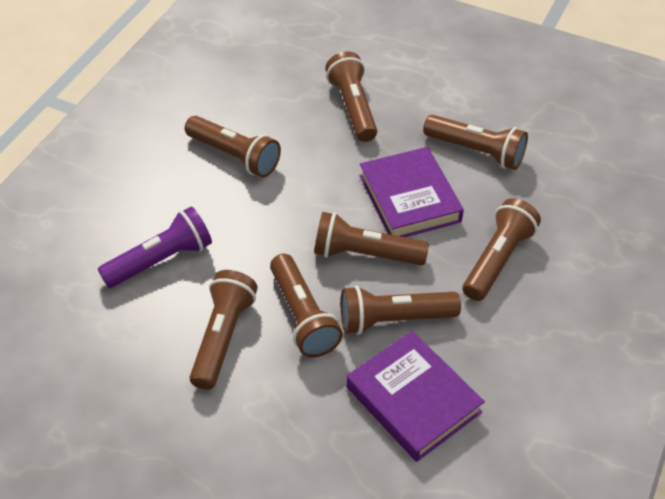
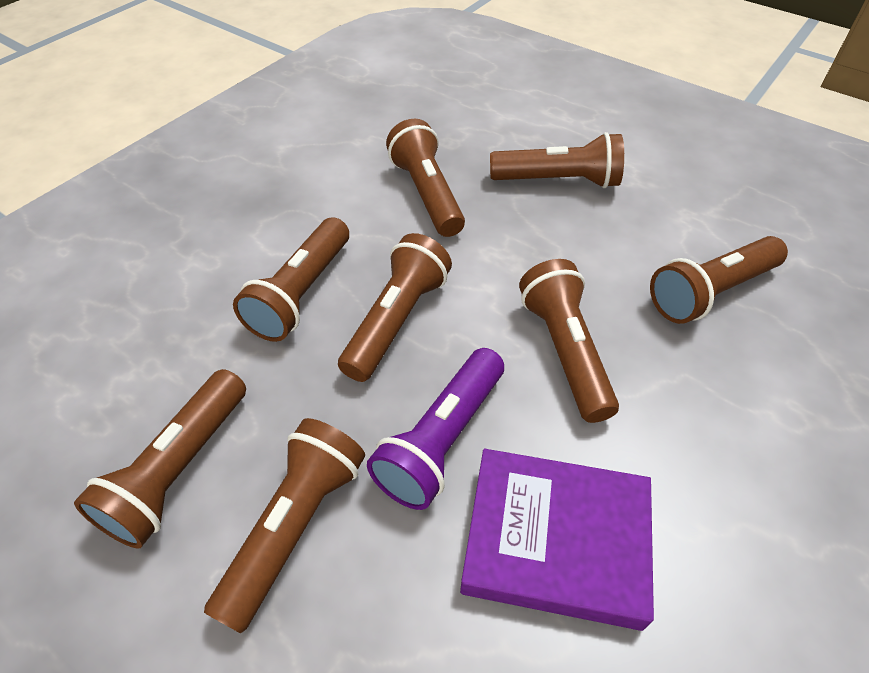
purple book: 2 -> 1

